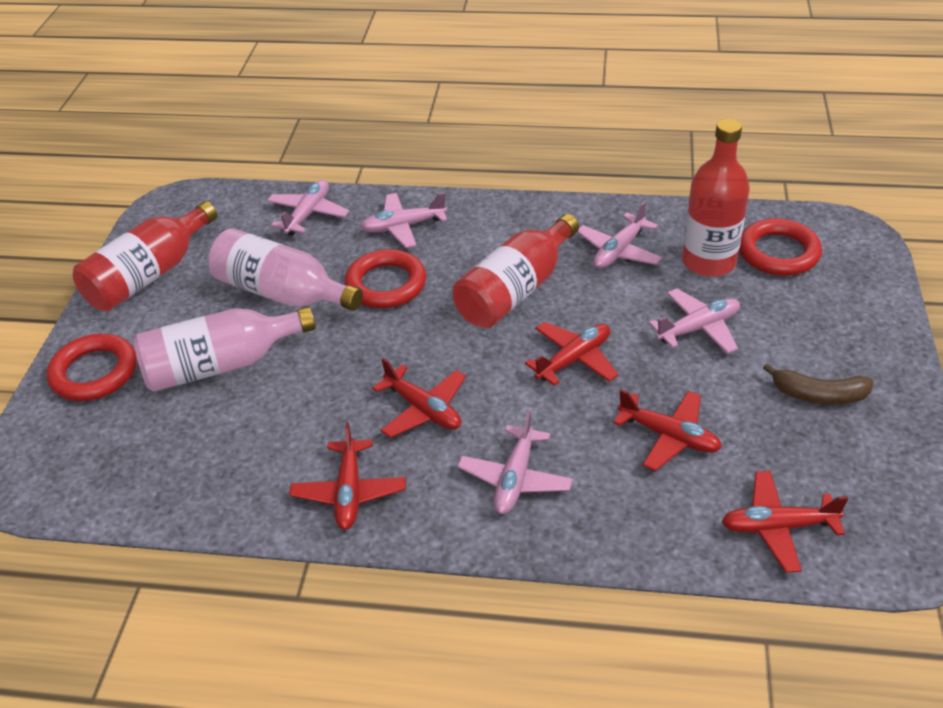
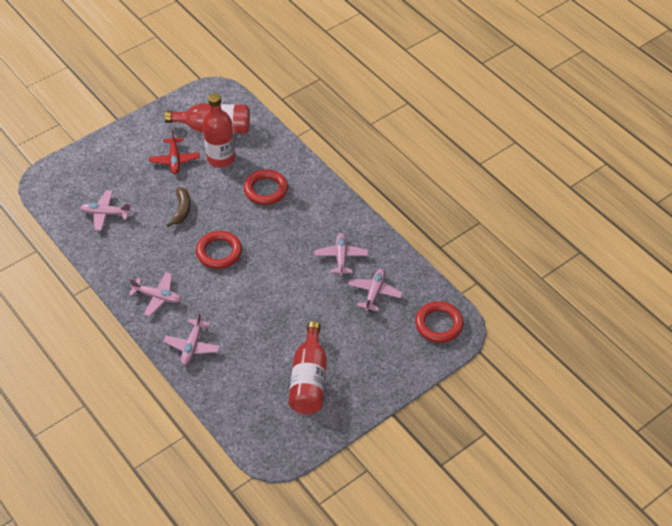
pink bottle: 2 -> 0
red plane: 5 -> 1

